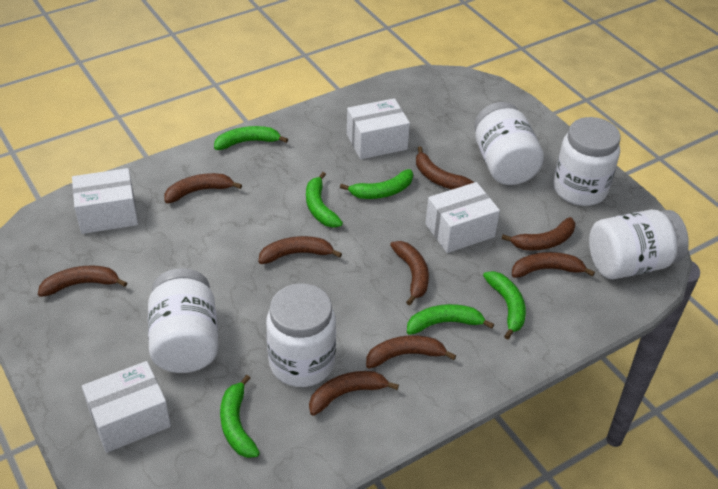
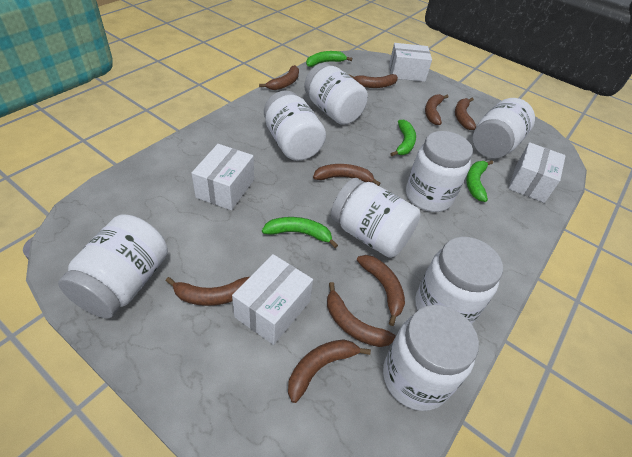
green banana: 6 -> 4
white jar: 5 -> 8

